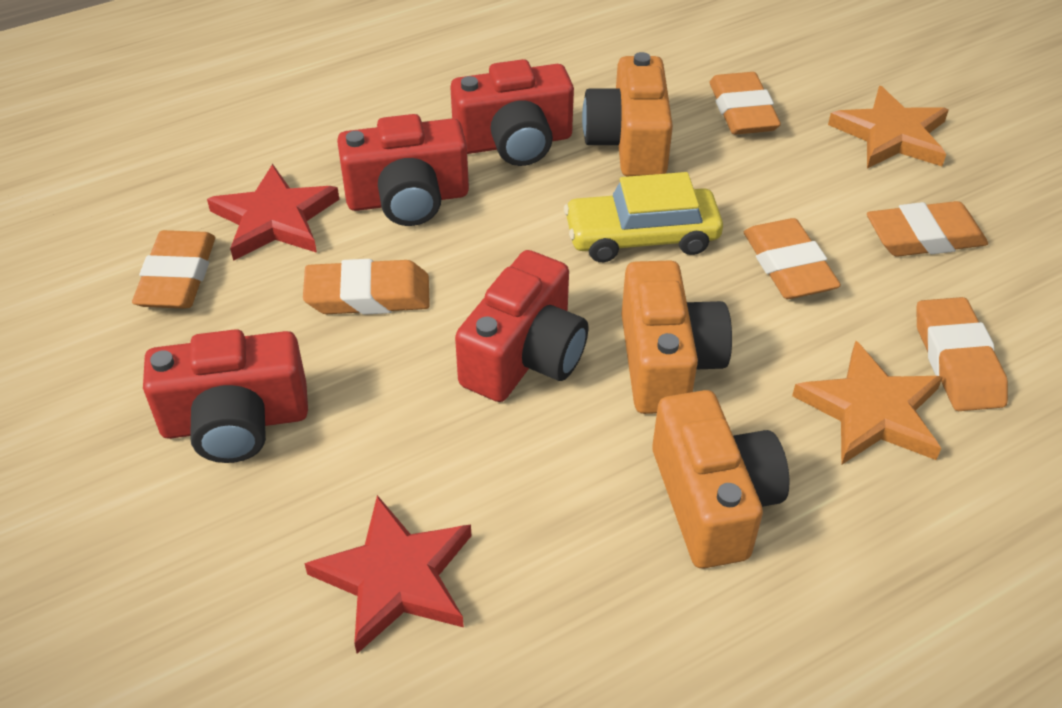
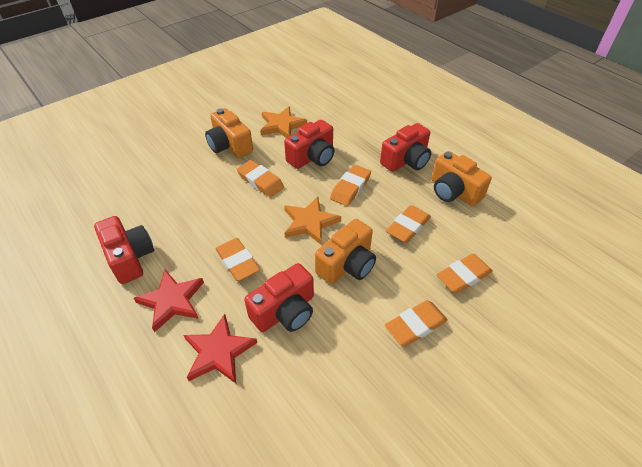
yellow car: 1 -> 0

